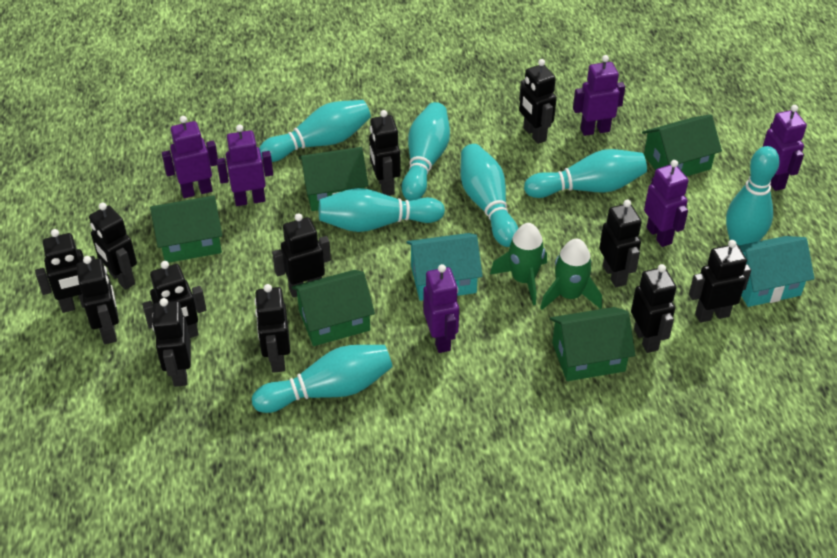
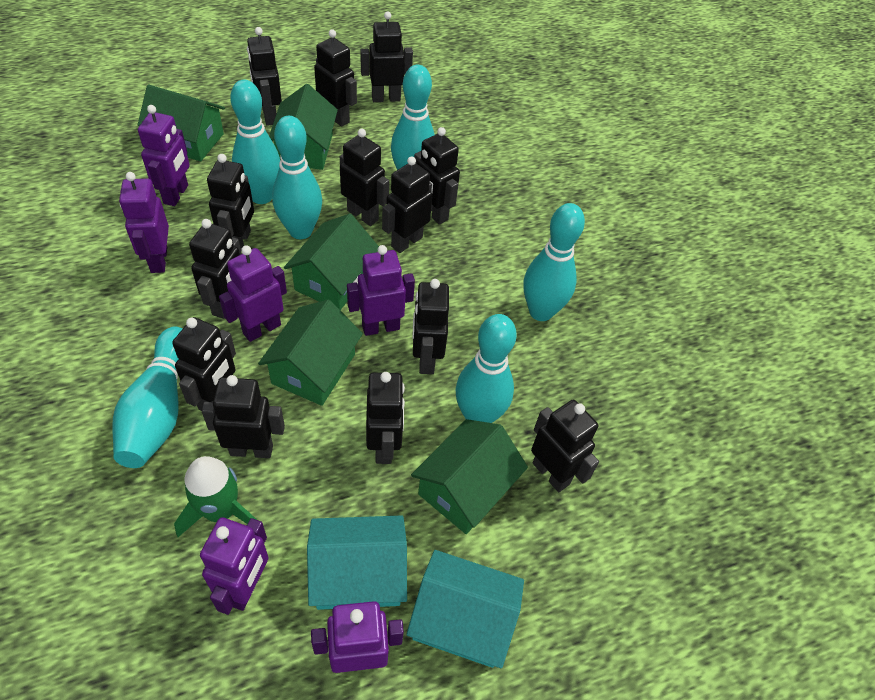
black robot: 12 -> 13
green rocket: 2 -> 1
turquoise bowling pin: 7 -> 6

